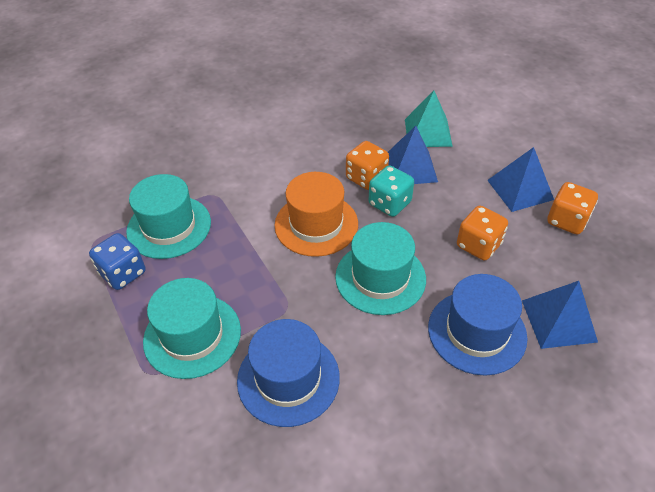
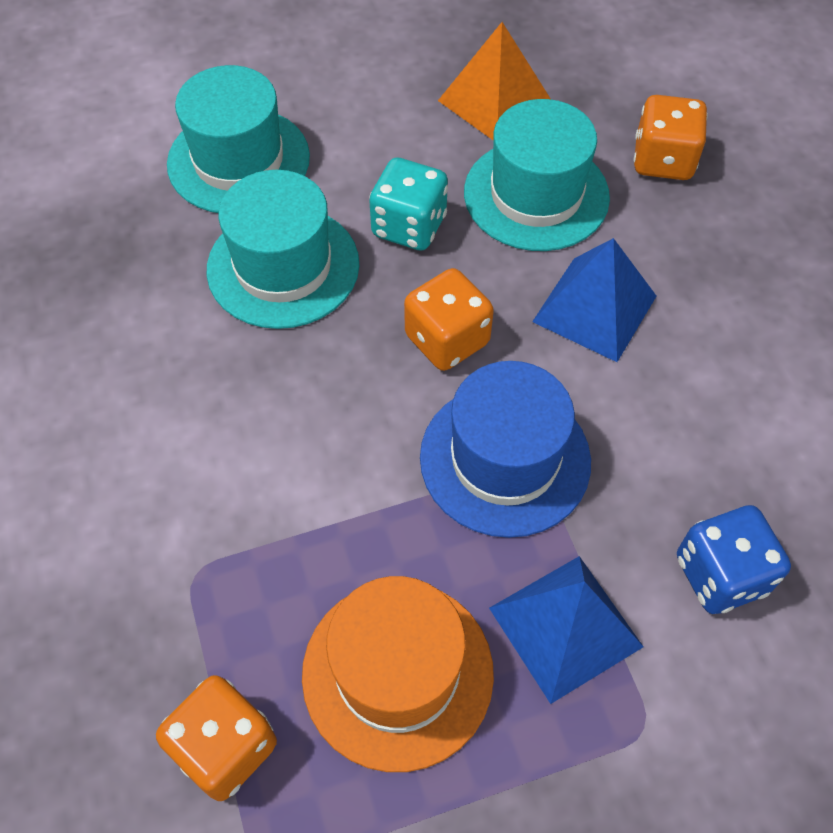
blue hat: 2 -> 1
blue pyramid: 3 -> 2
orange pyramid: 0 -> 1
turquoise pyramid: 1 -> 0

